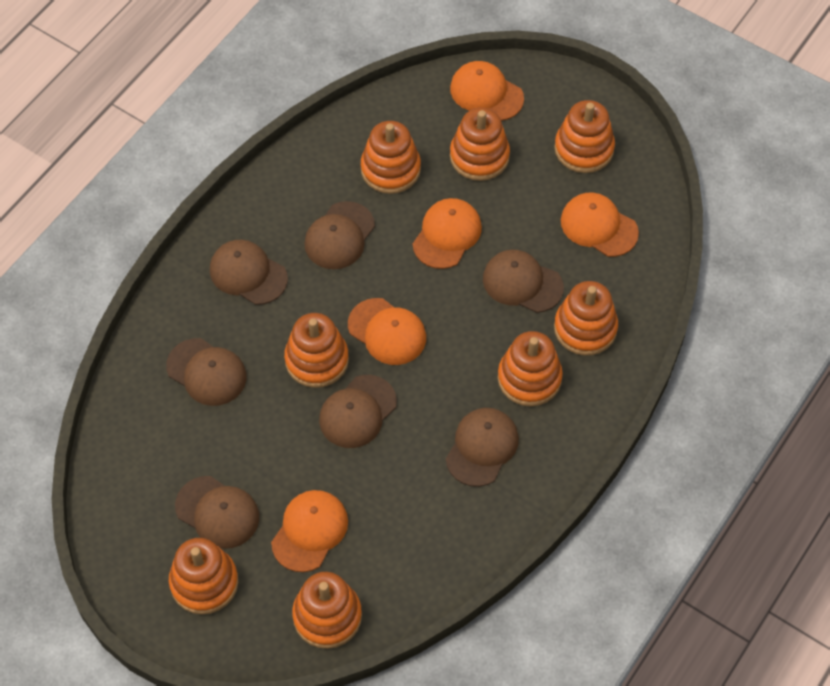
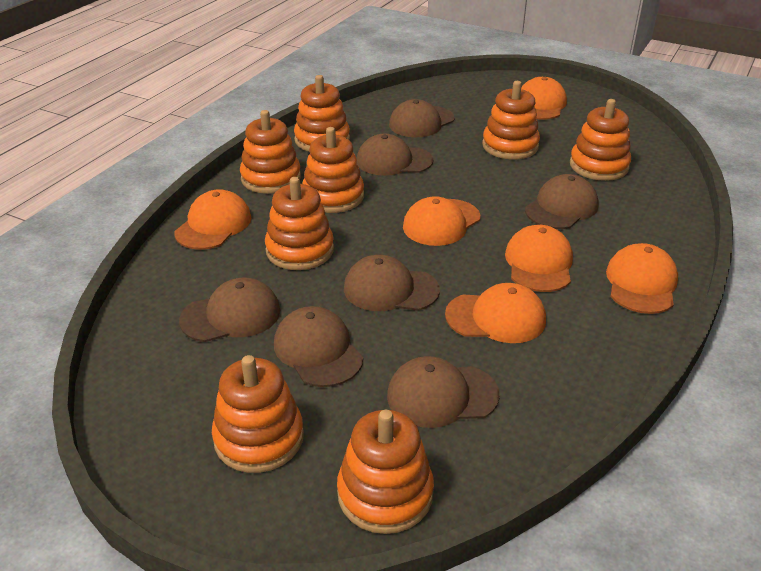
orange cap: 5 -> 6

